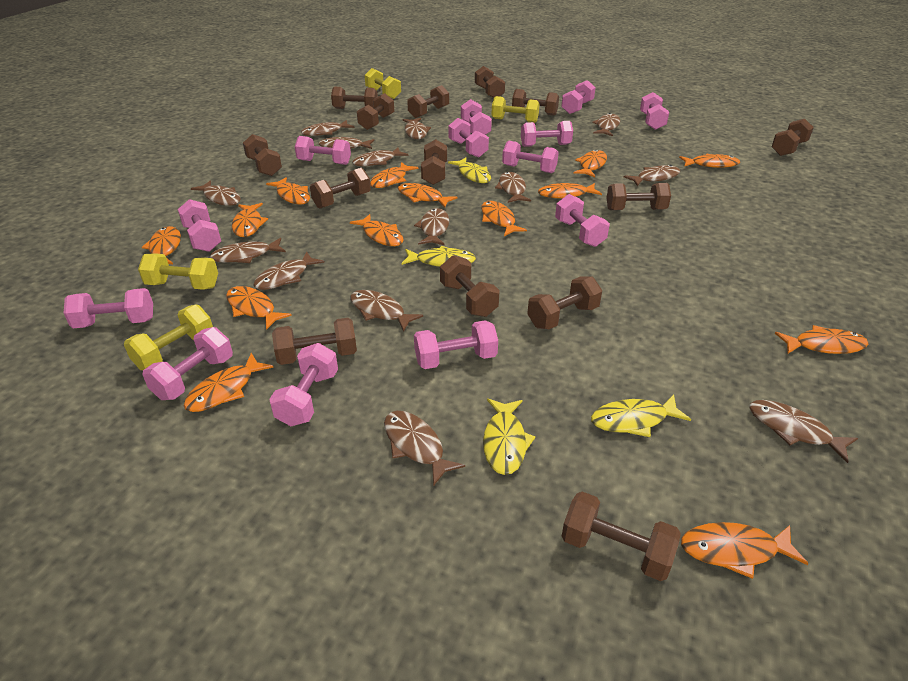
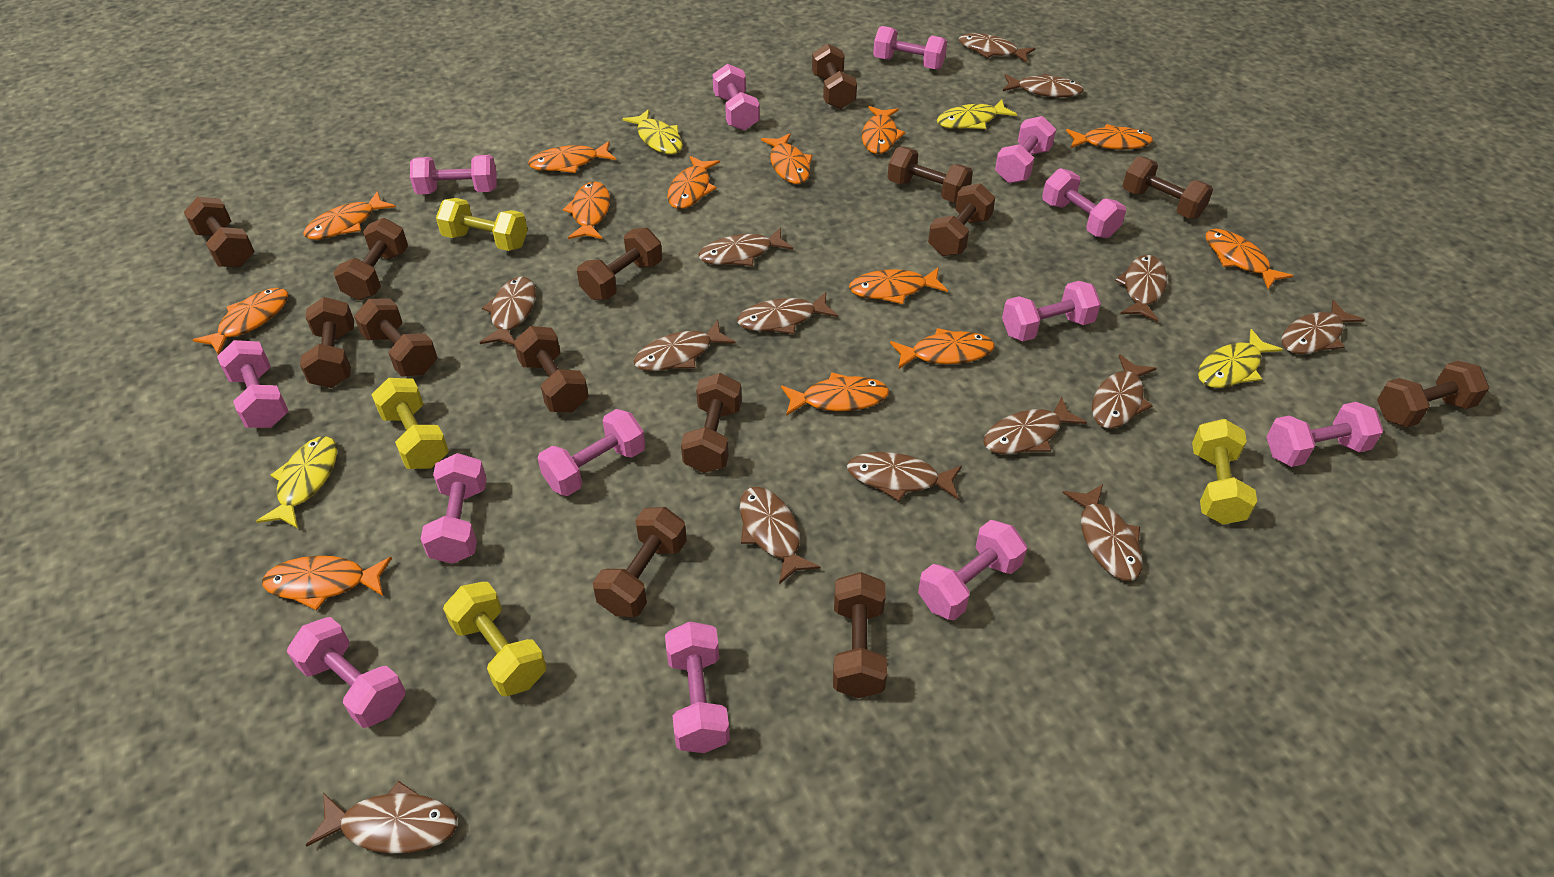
orange fish: 14 -> 13

